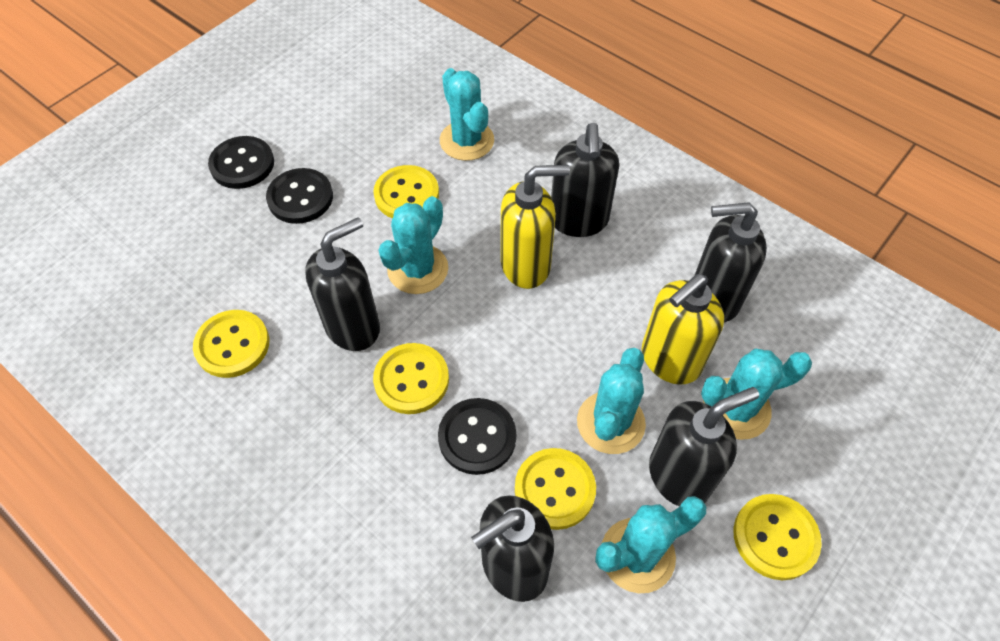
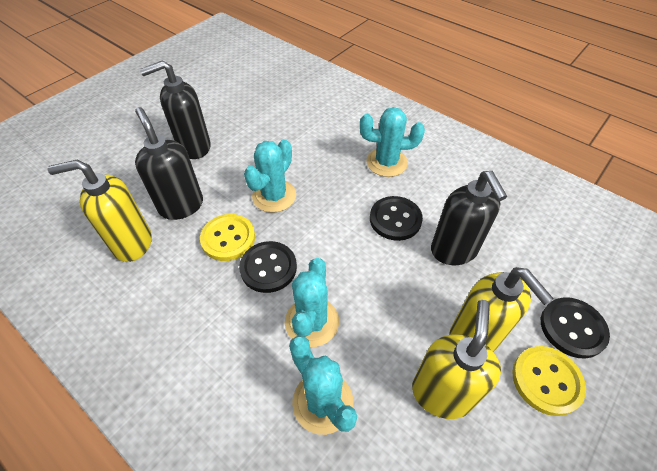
black soap dispenser: 5 -> 3
turquoise cactus: 5 -> 4
yellow button: 5 -> 2
yellow soap dispenser: 2 -> 3

